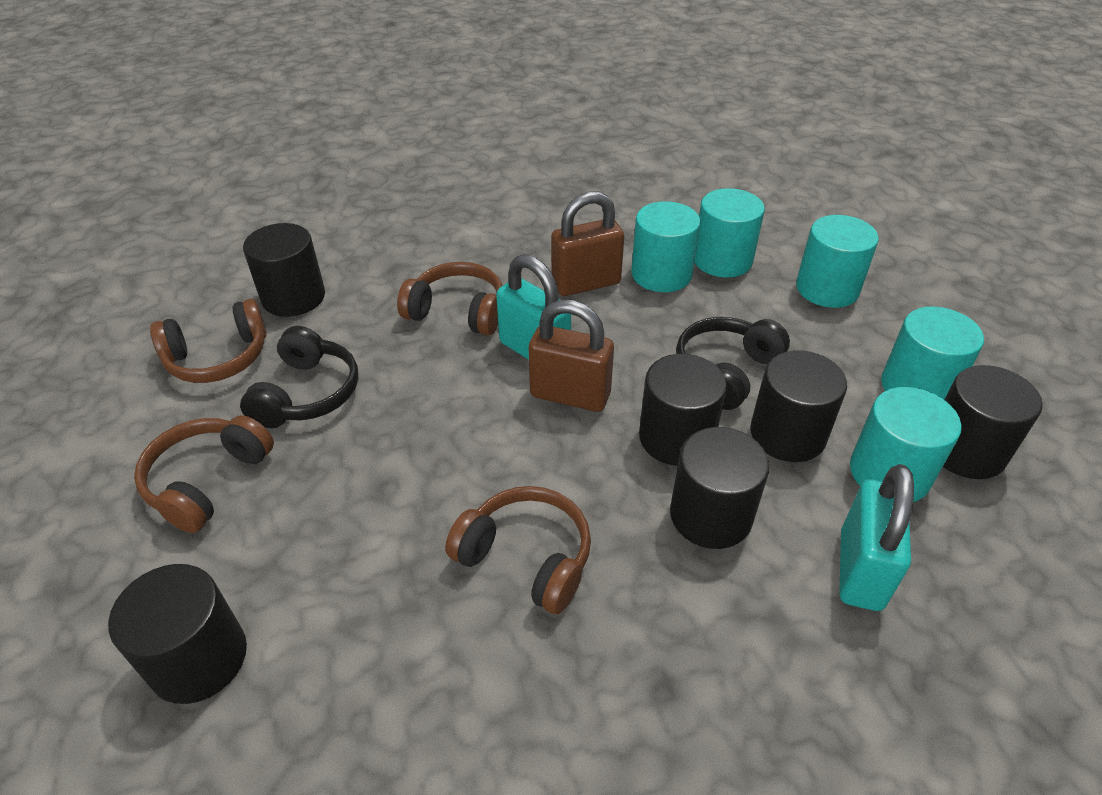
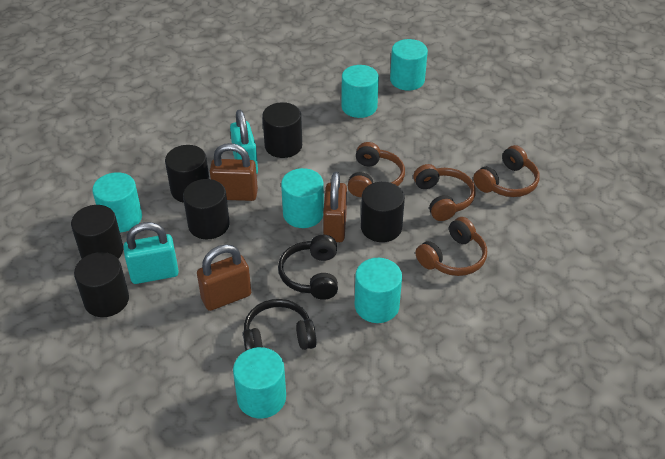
brown padlock: 2 -> 3
turquoise cylinder: 5 -> 6

